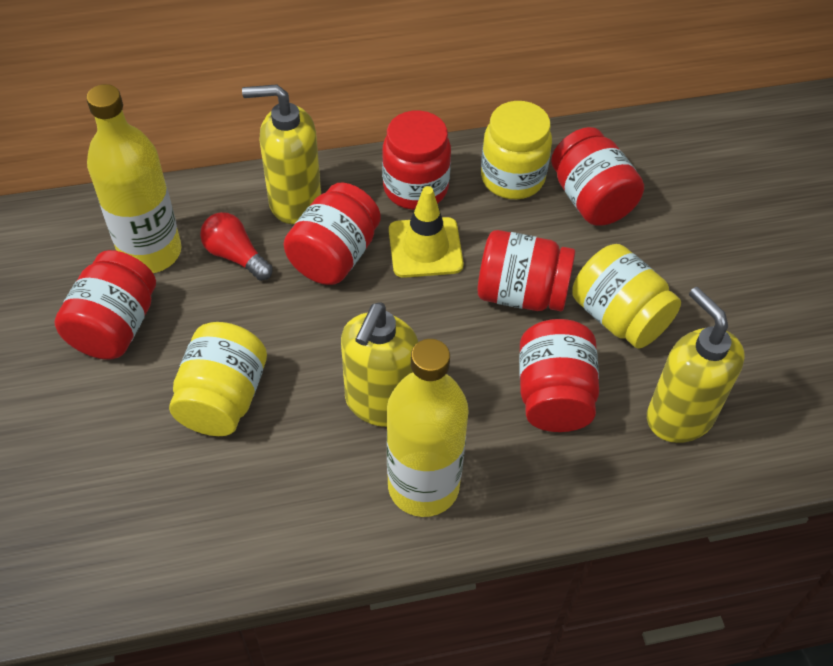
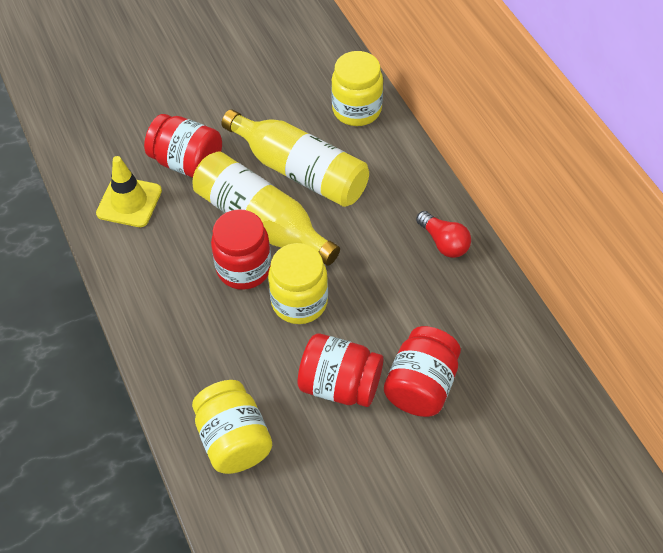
red jar: 6 -> 4
yellow soap dispenser: 3 -> 0

